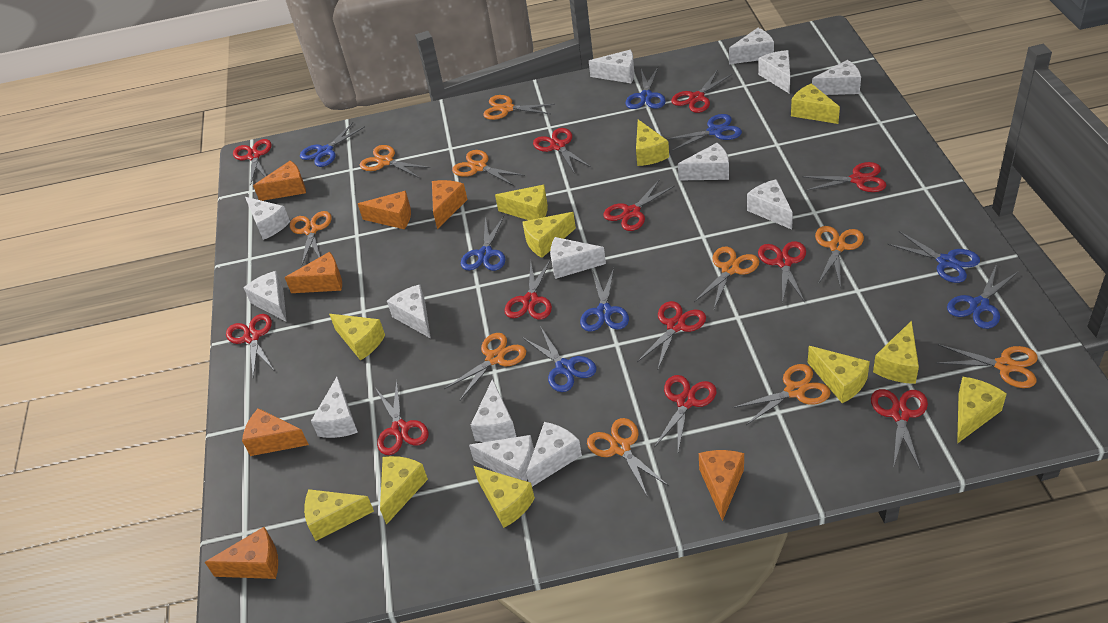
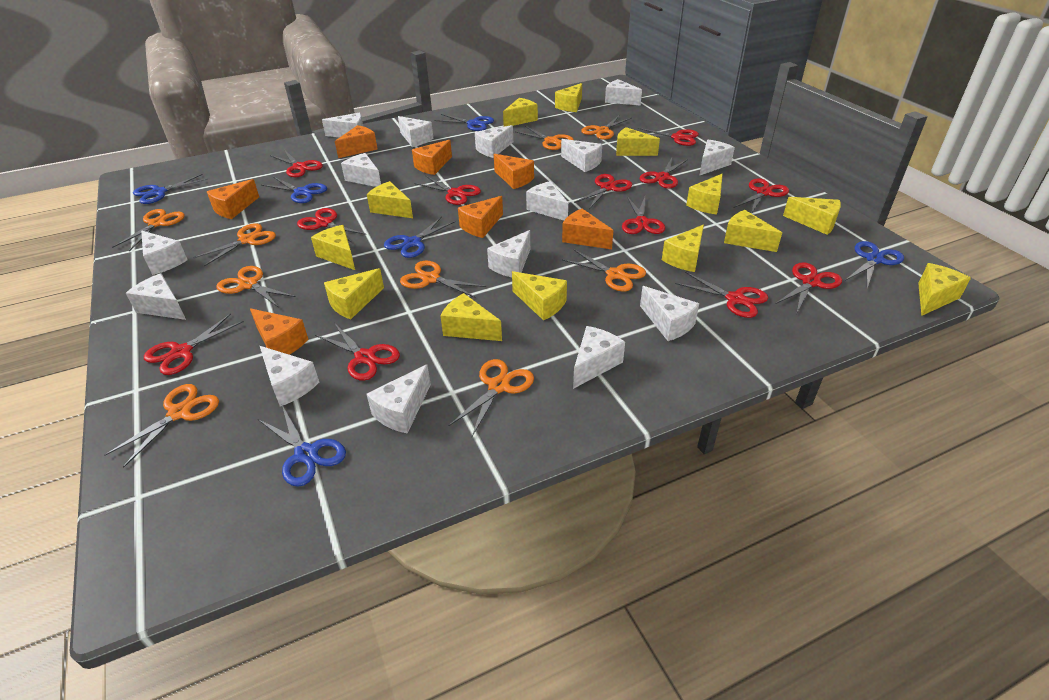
blue scissors: 8 -> 6
orange scissors: 10 -> 9
white cheese: 14 -> 15
yellow cheese: 11 -> 13

